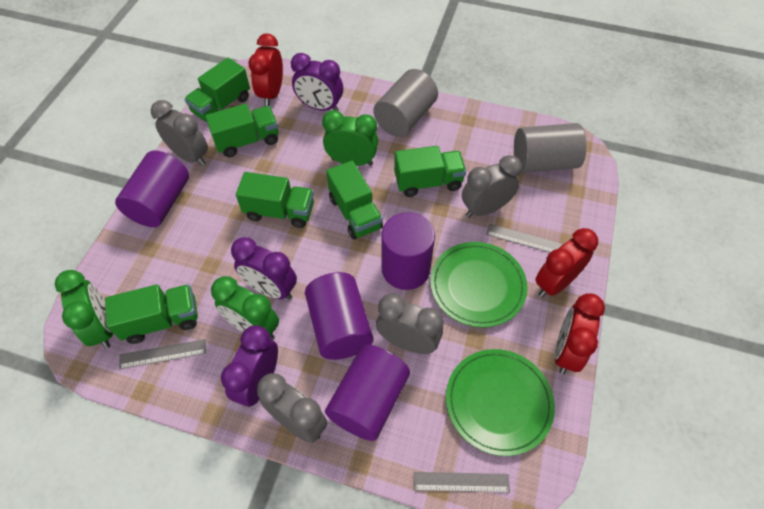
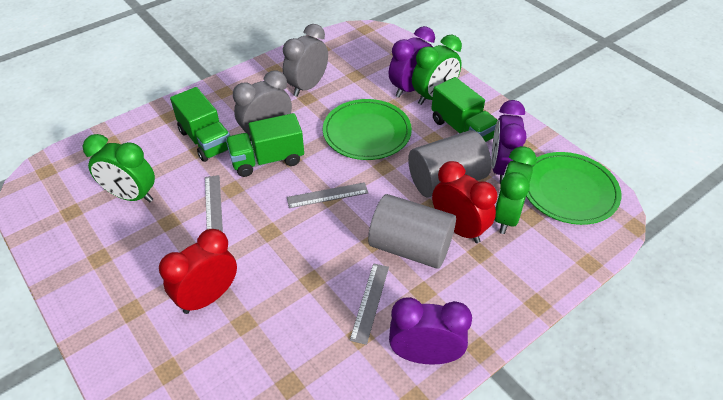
green truck: 6 -> 3
grey clock: 4 -> 2
purple cylinder: 4 -> 0
red clock: 3 -> 2

